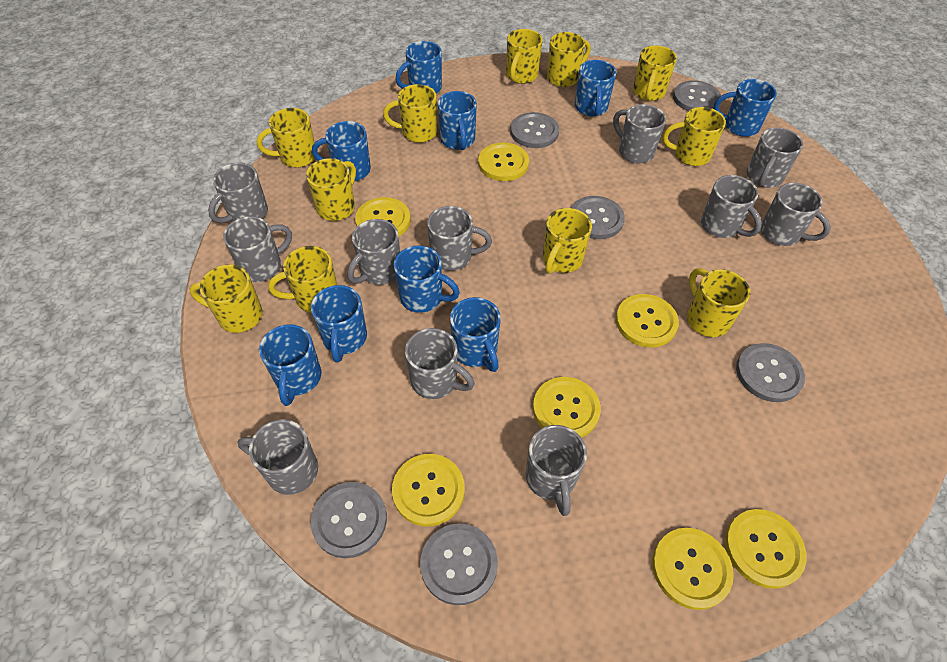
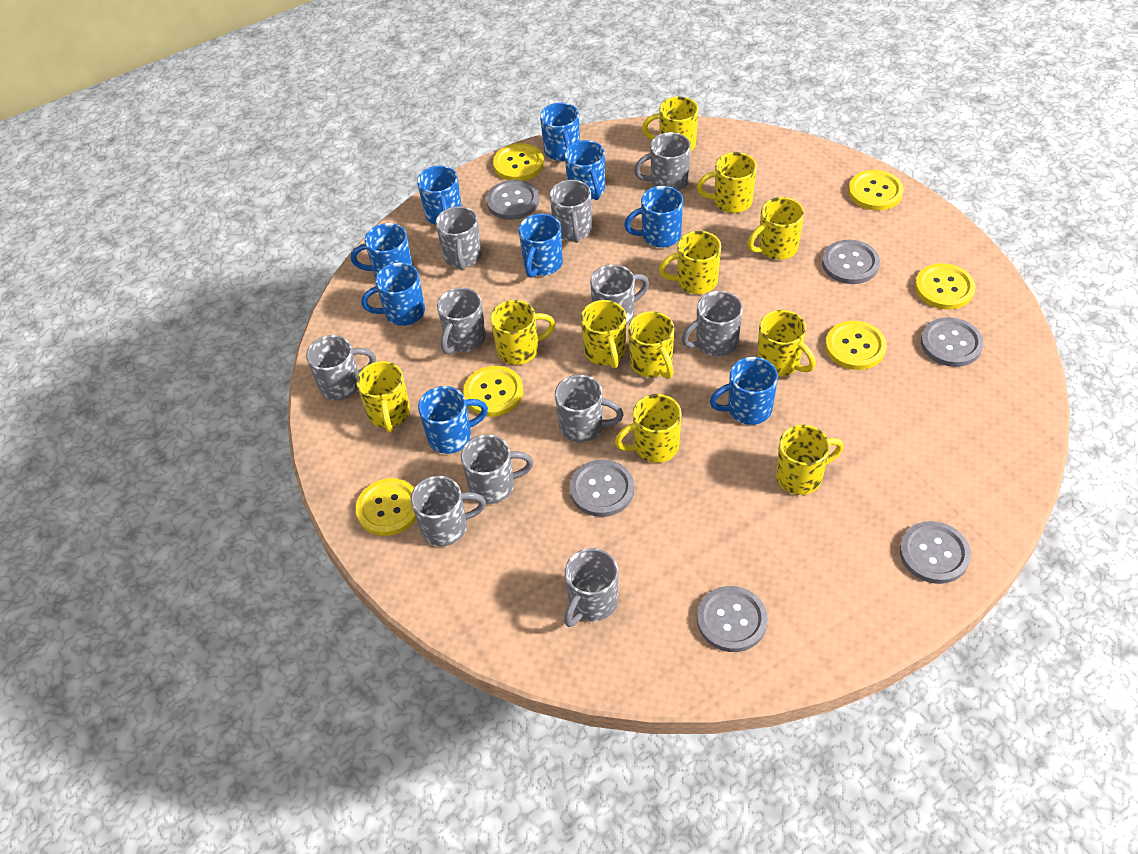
yellow button: 7 -> 6

